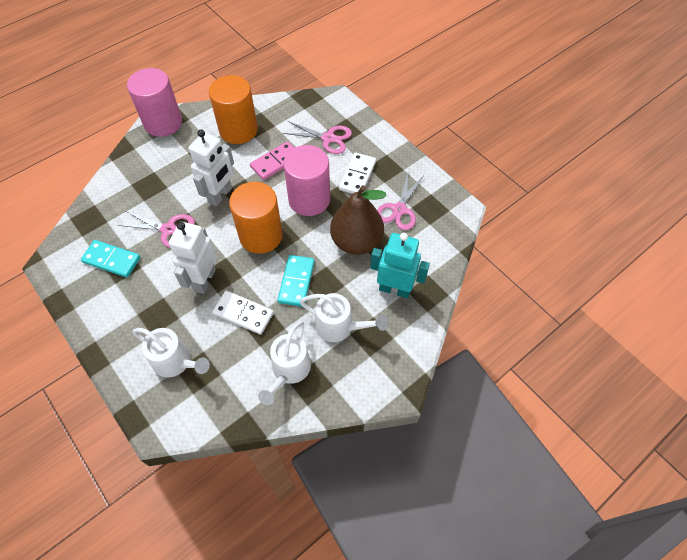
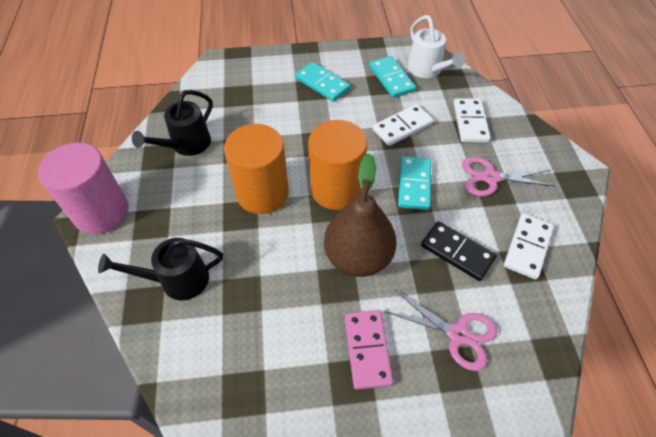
black domino: 0 -> 1
black watering can: 0 -> 2
pink cylinder: 2 -> 1
pink scissors: 3 -> 2
turquoise domino: 2 -> 3
turquoise robot: 1 -> 0
white domino: 2 -> 3
white robot: 2 -> 0
white watering can: 3 -> 1

